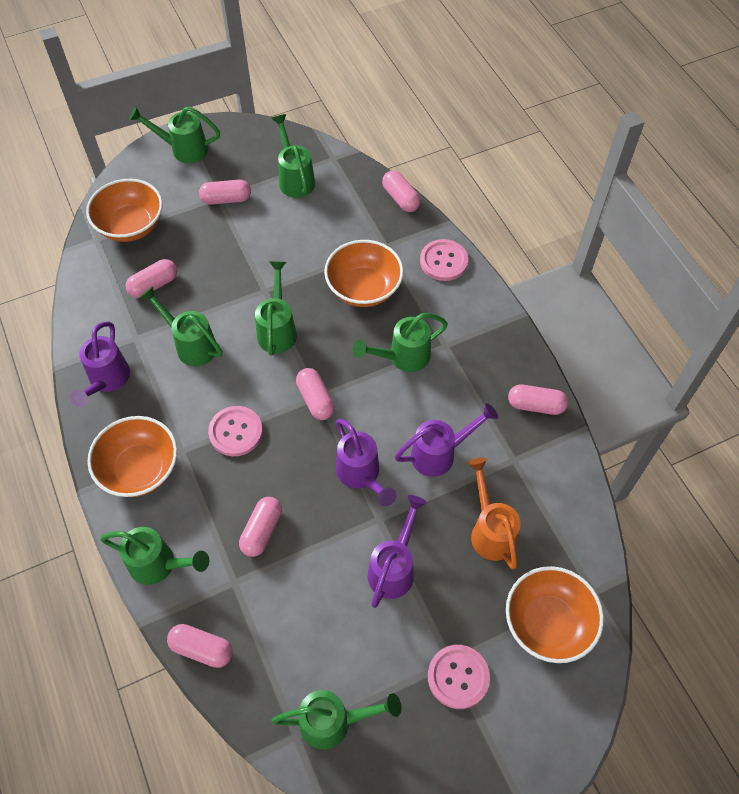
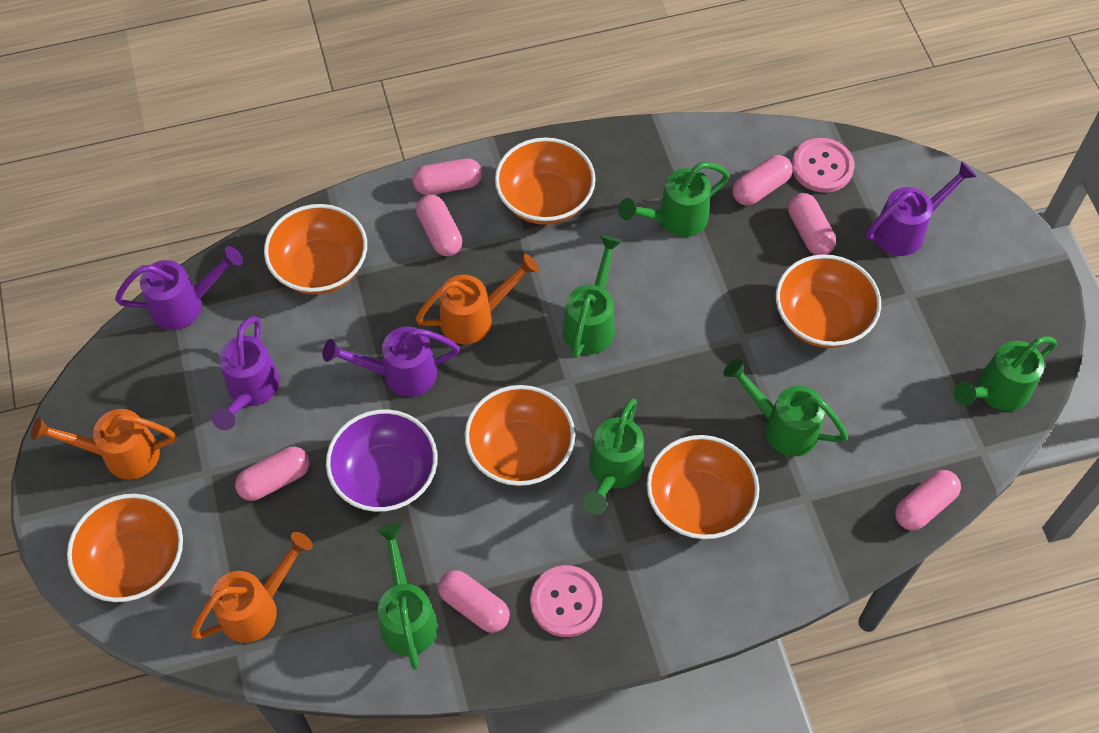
green watering can: 7 -> 6
orange bowl: 4 -> 6
orange watering can: 1 -> 3
pink button: 3 -> 2
purple bowl: 0 -> 1

